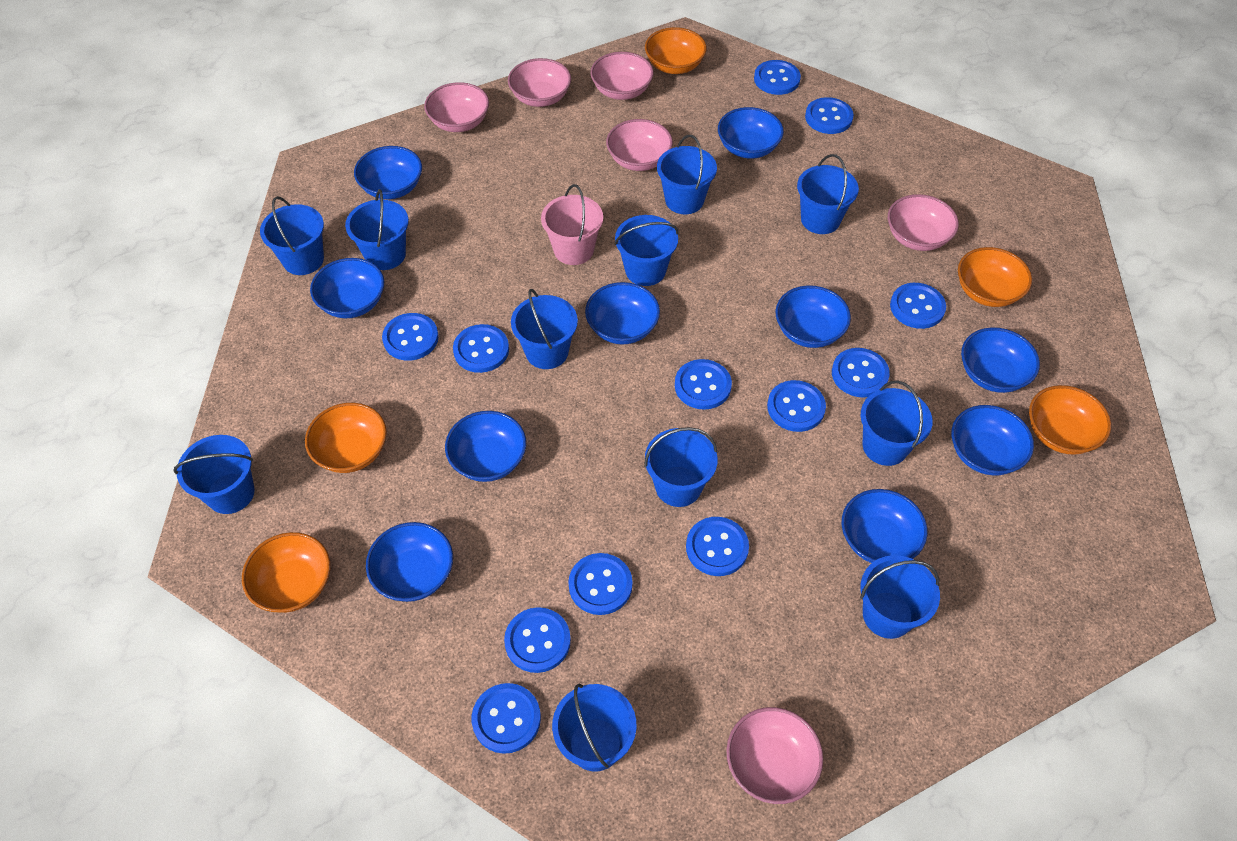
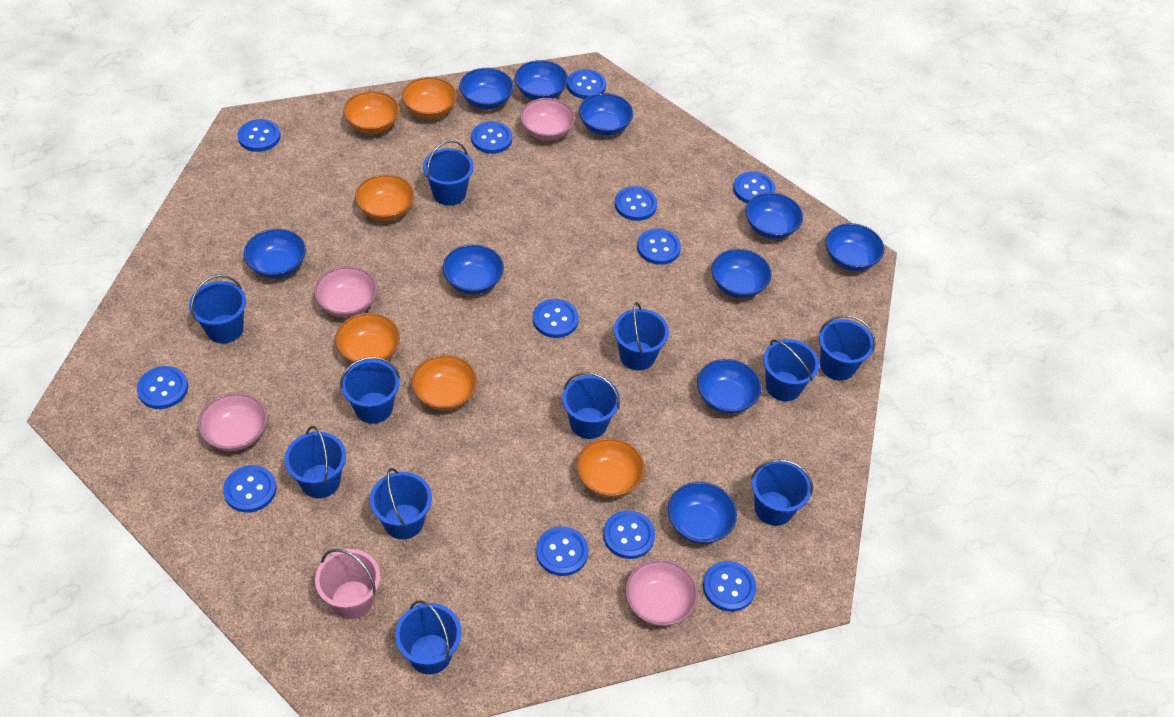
orange bowl: 5 -> 6
pink bowl: 6 -> 4

